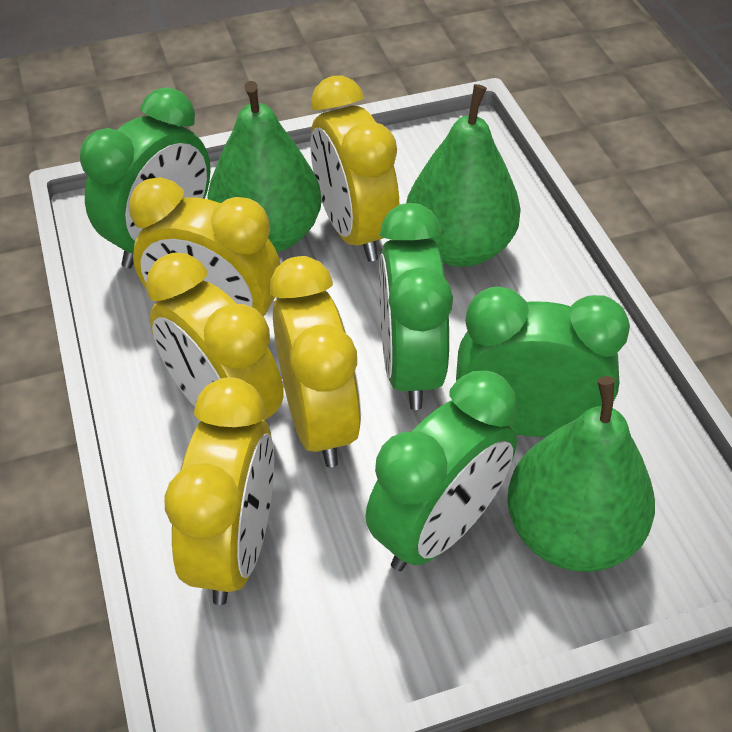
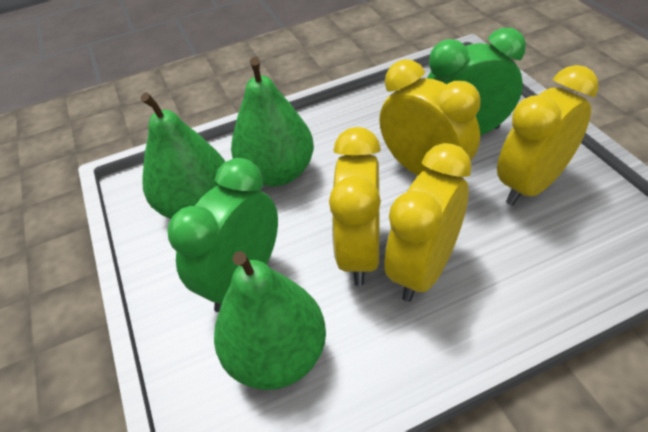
green clock: 4 -> 2
yellow clock: 5 -> 4

